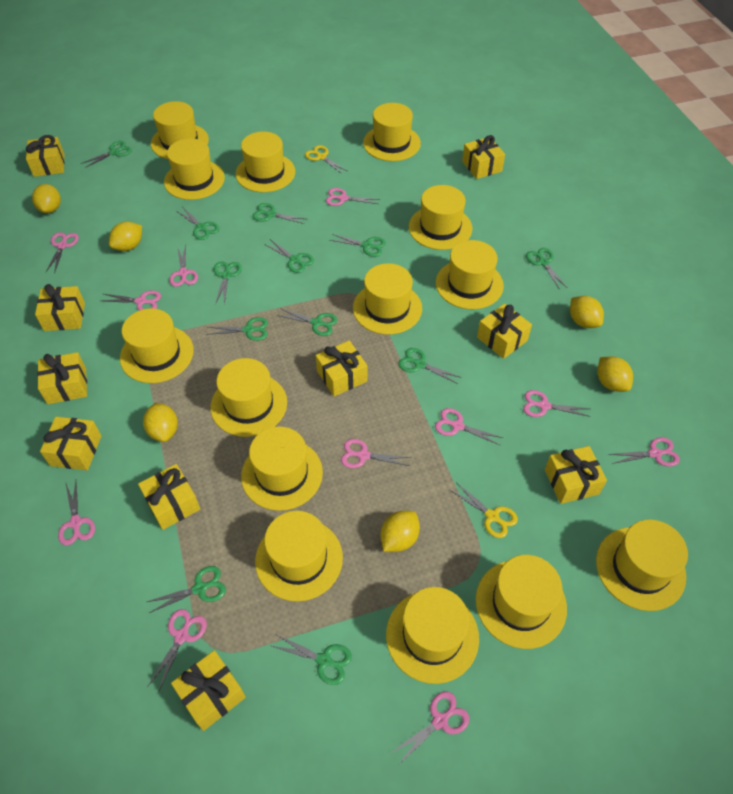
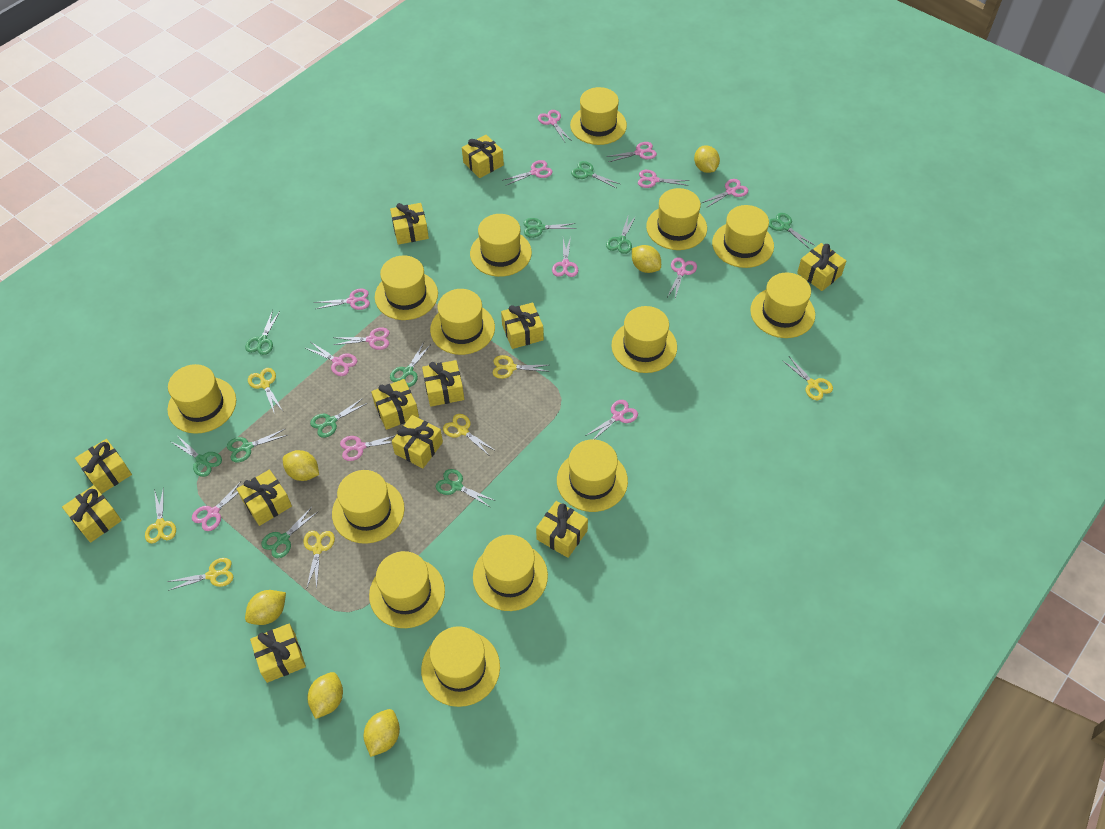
green scissors: 12 -> 11
pink scissors: 11 -> 13
yellow gift: 10 -> 12
yellow scissors: 2 -> 7

